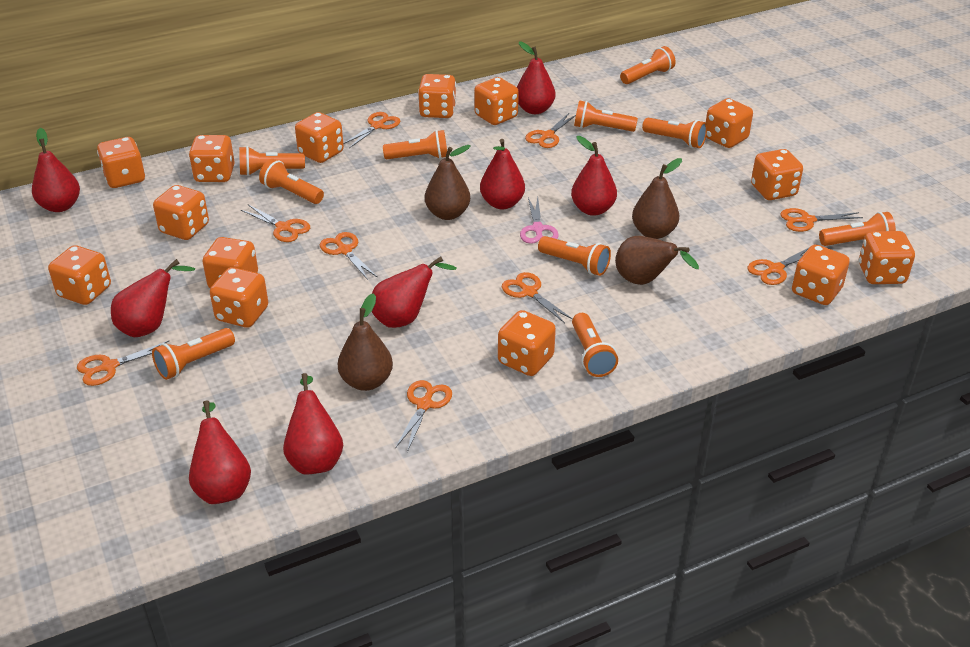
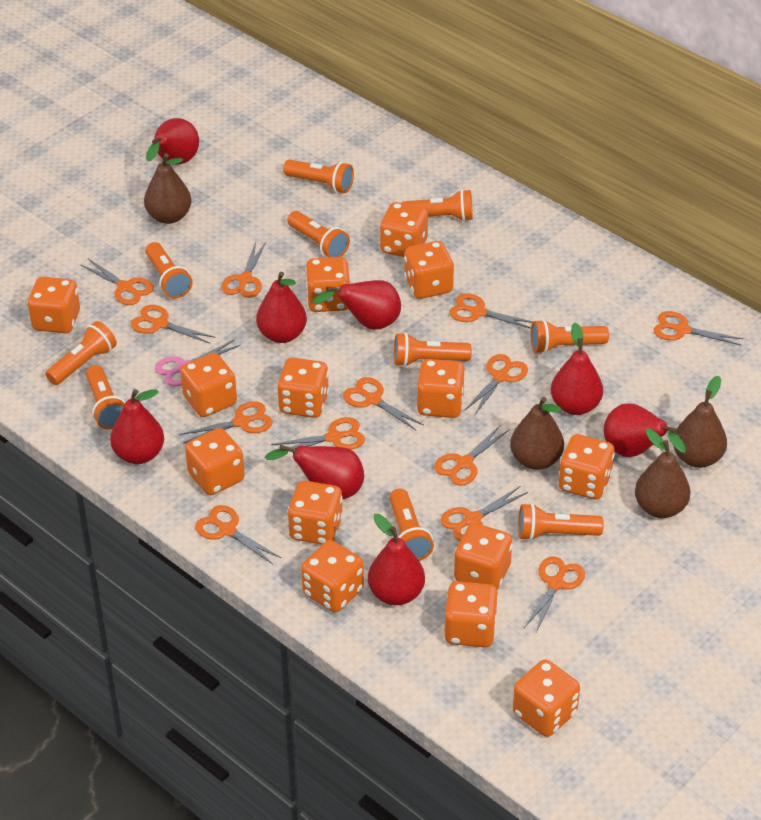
orange scissors: 9 -> 13

